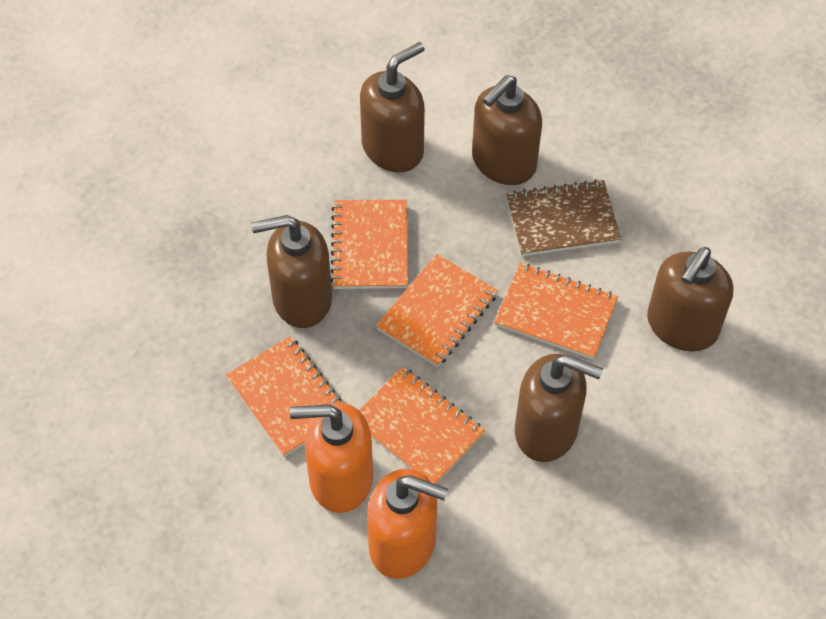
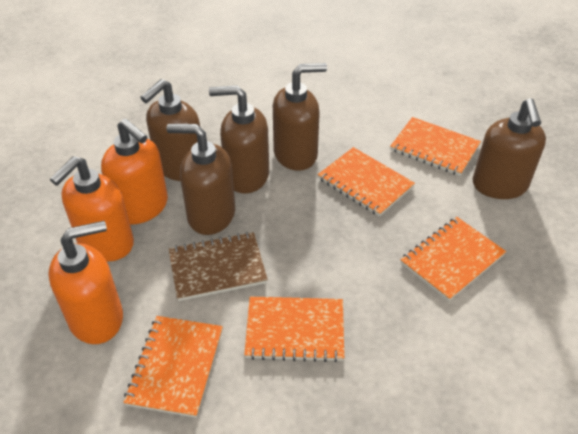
orange soap dispenser: 2 -> 3

